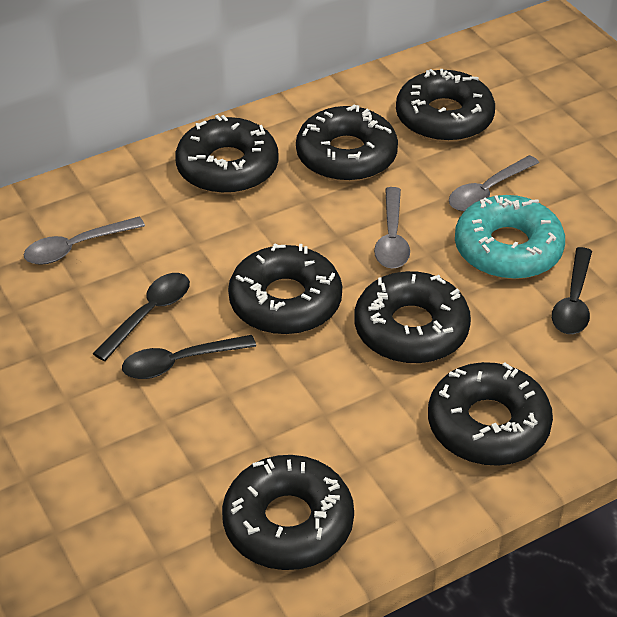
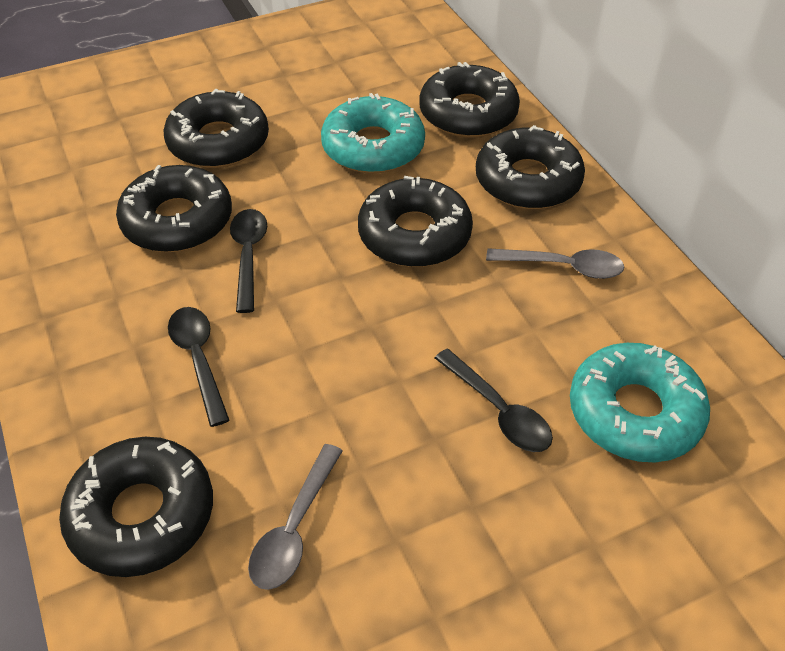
black donut: 7 -> 6
grey spoon: 3 -> 2
turquoise donut: 1 -> 2

